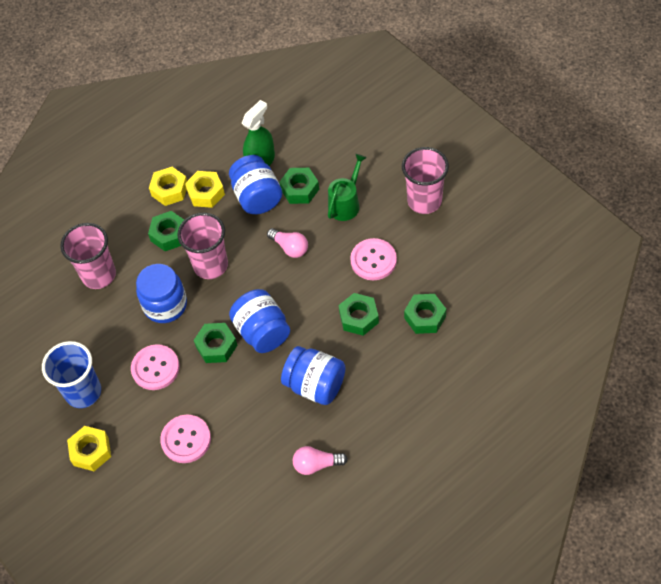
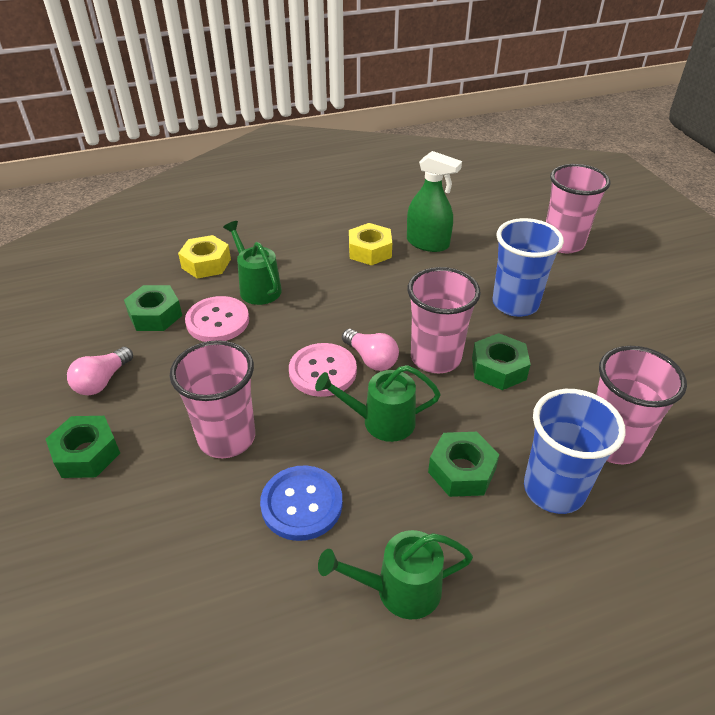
blue button: 0 -> 1
blue cup: 1 -> 2
blue jar: 4 -> 0
green nut: 5 -> 4
green watering can: 1 -> 3
pink button: 3 -> 2
pink cup: 3 -> 4
yellow nut: 3 -> 2

